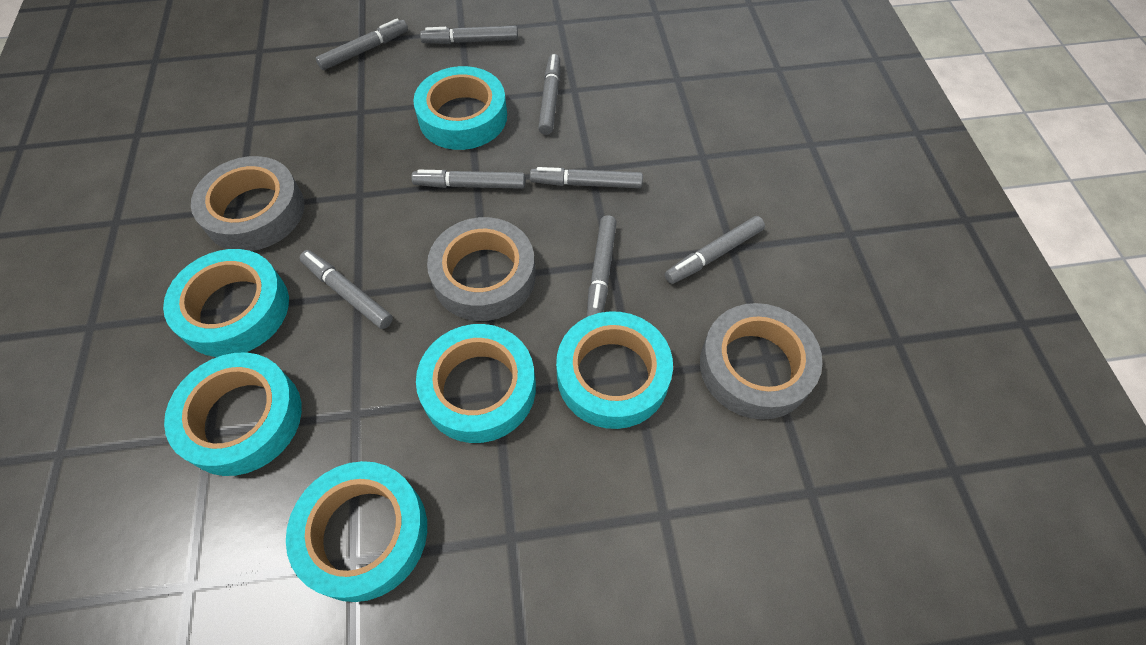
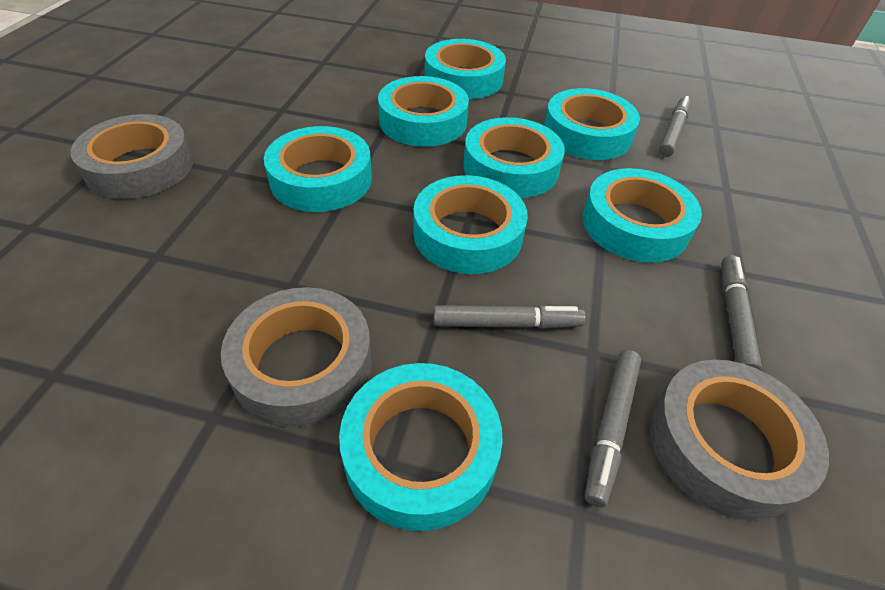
grey marker: 8 -> 4
turquoise tape: 6 -> 8

